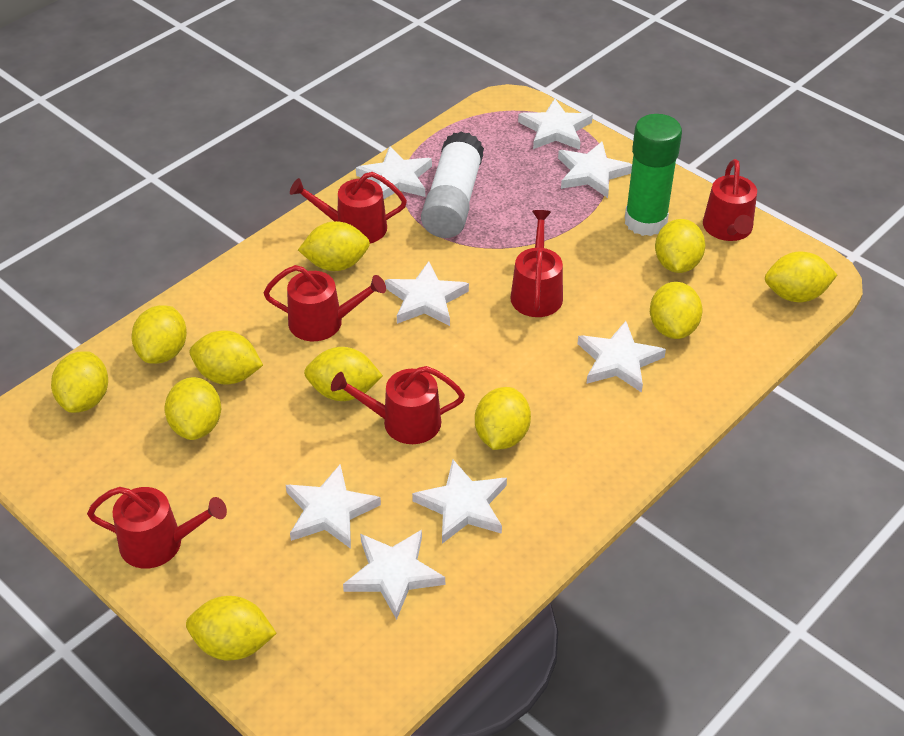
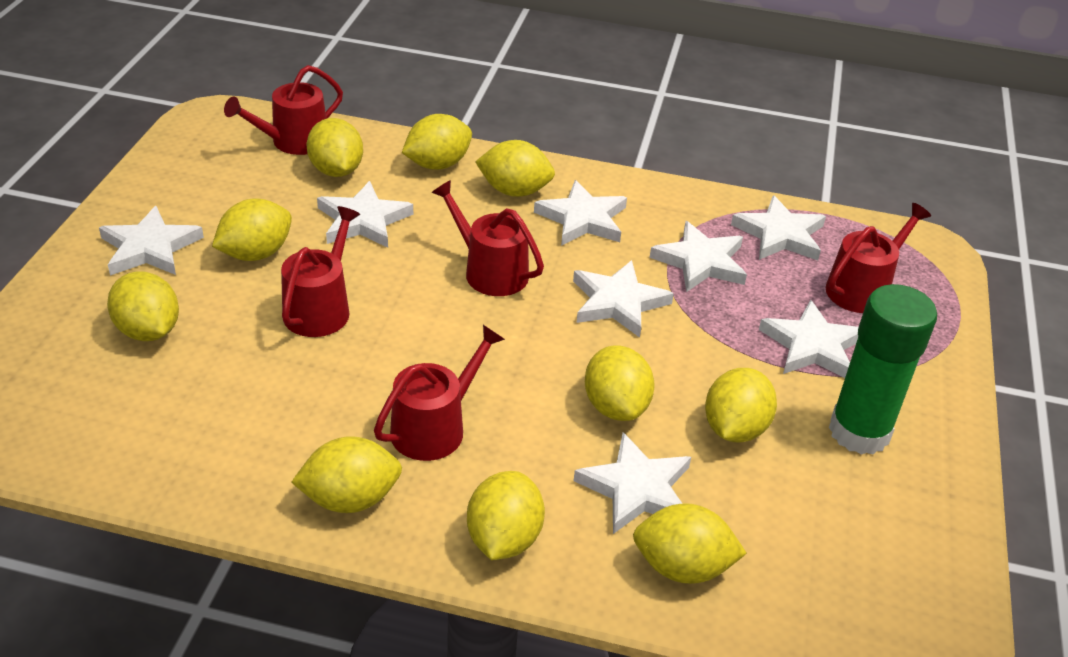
red watering can: 6 -> 5
white glue stick: 1 -> 0
yellow lemon: 11 -> 10

